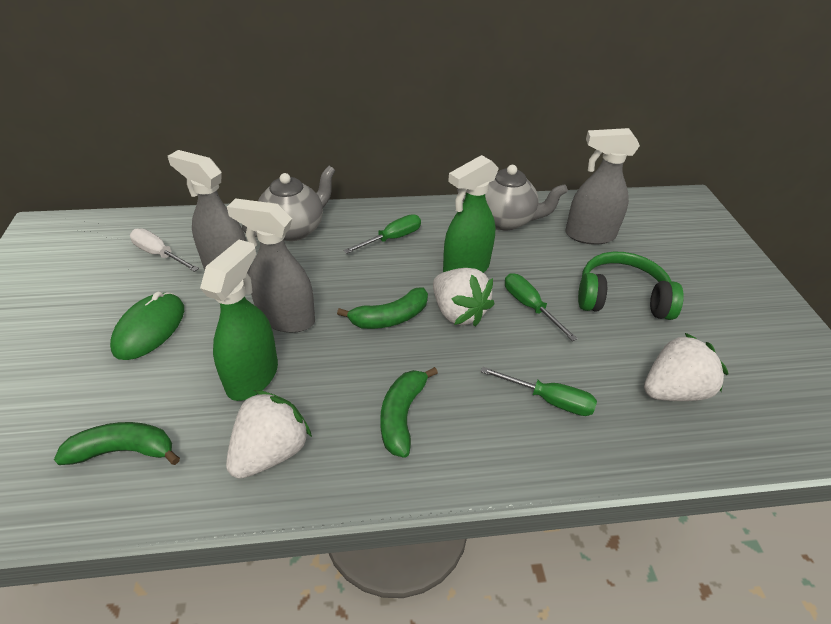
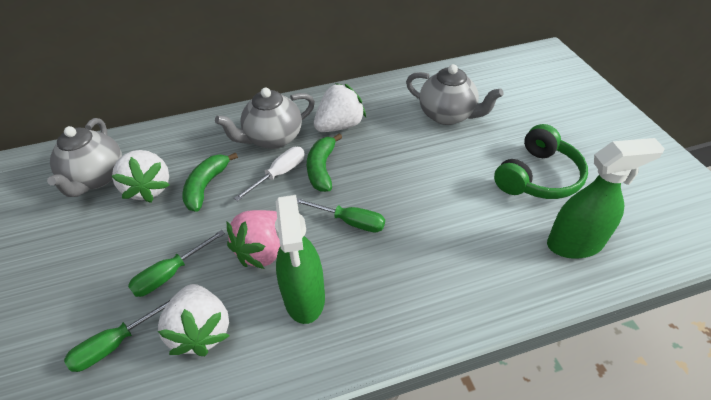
green banana: 3 -> 2
green mouse: 1 -> 0
grey spray bottle: 3 -> 0
grey teapot: 2 -> 3
pink strawberry: 0 -> 1

